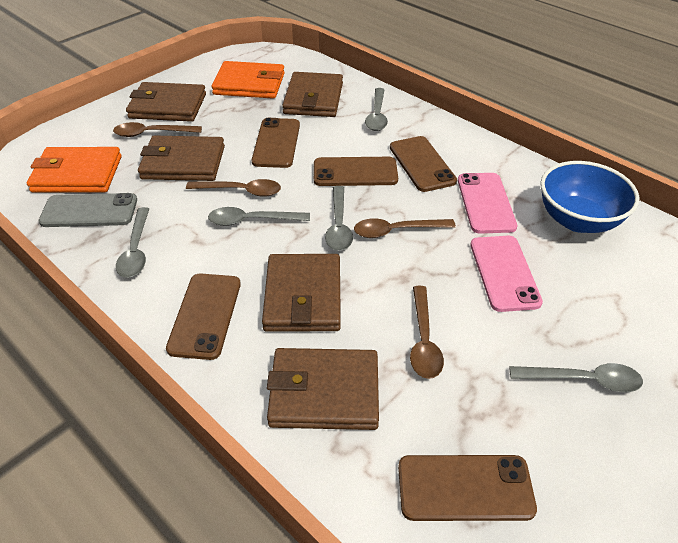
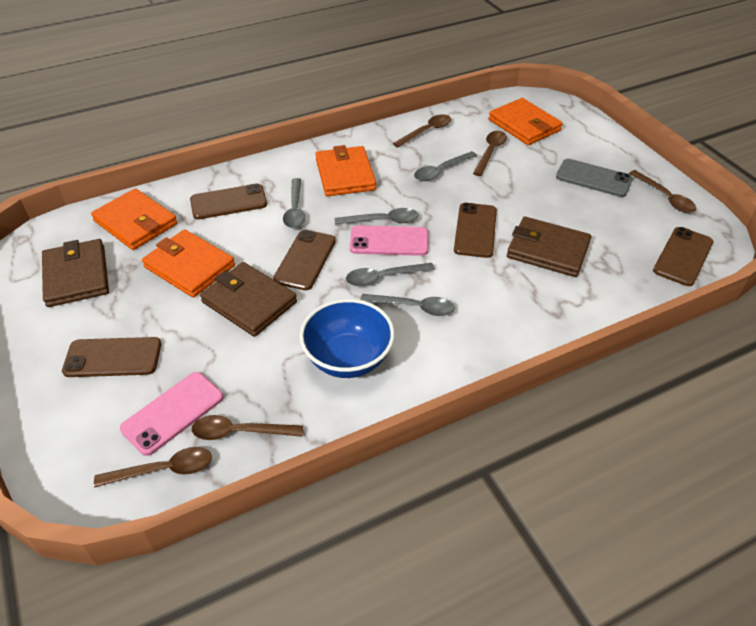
brown spoon: 4 -> 5
brown wallet: 5 -> 3
orange wallet: 2 -> 4

